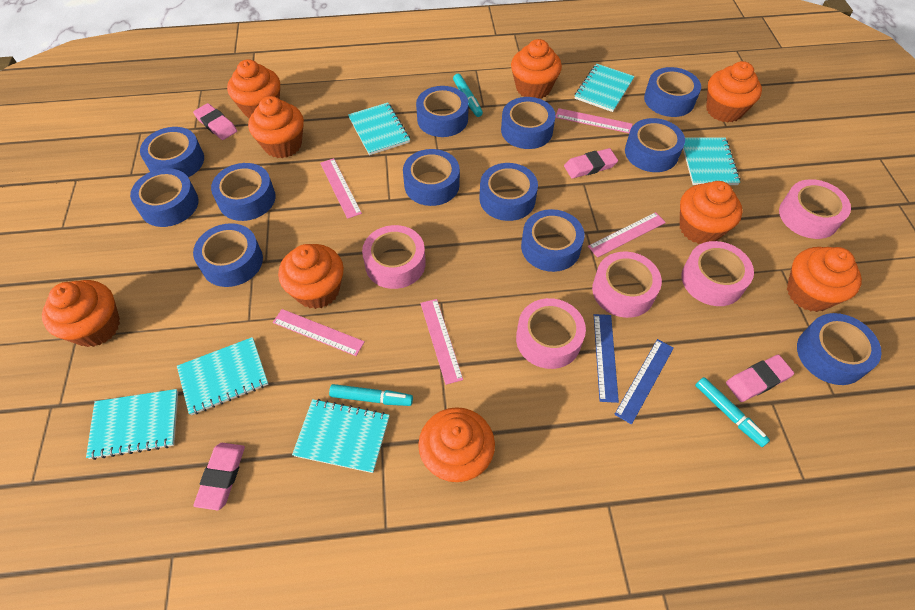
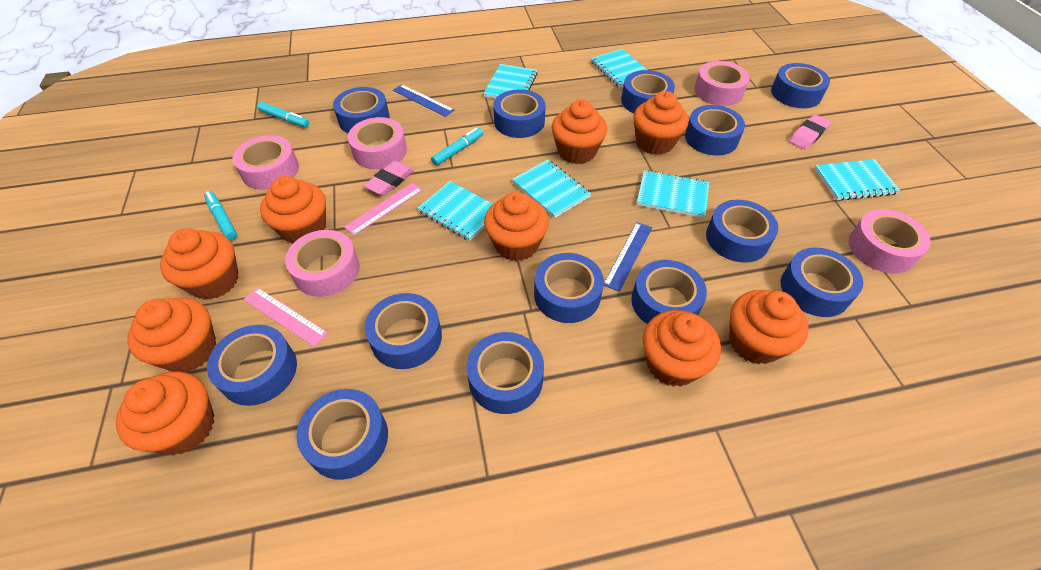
blue tape: 12 -> 13
pink eraser: 4 -> 2
pink ruler: 5 -> 2

